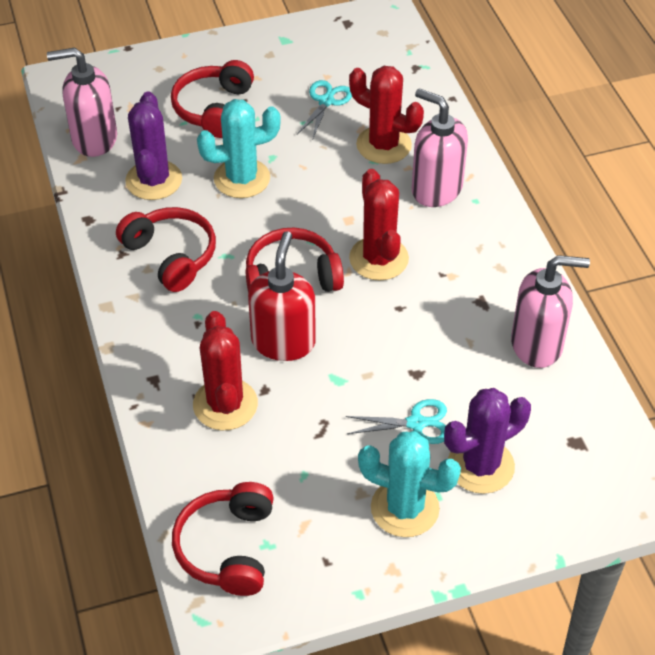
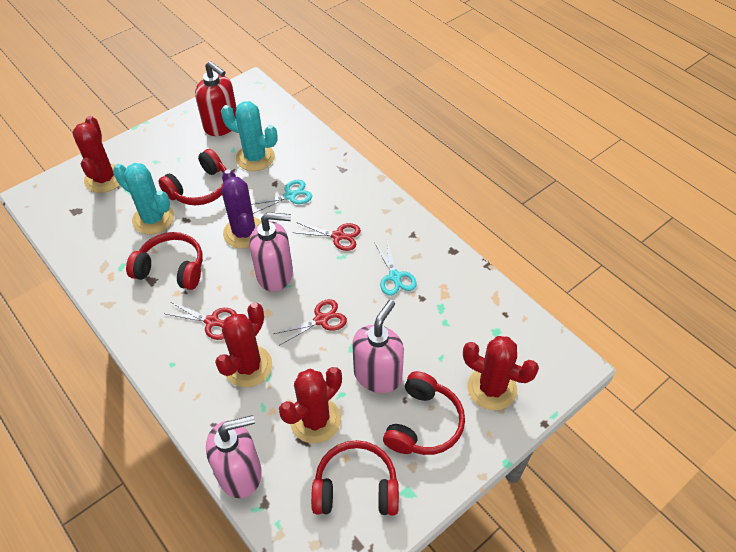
purple cactus: 2 -> 1
red cactus: 3 -> 4
red scissors: 0 -> 3

